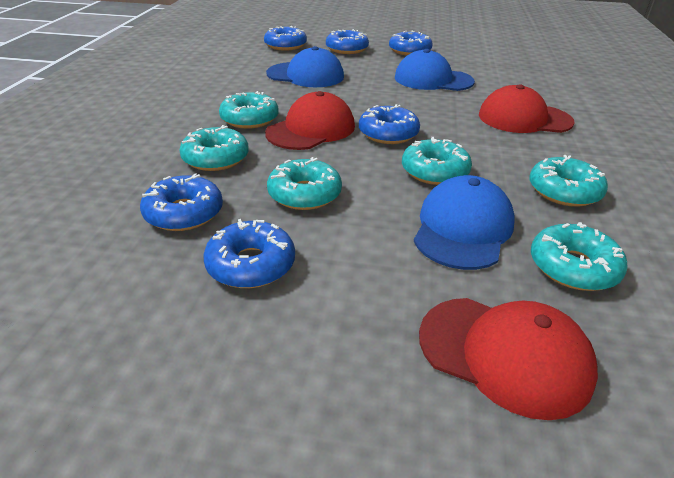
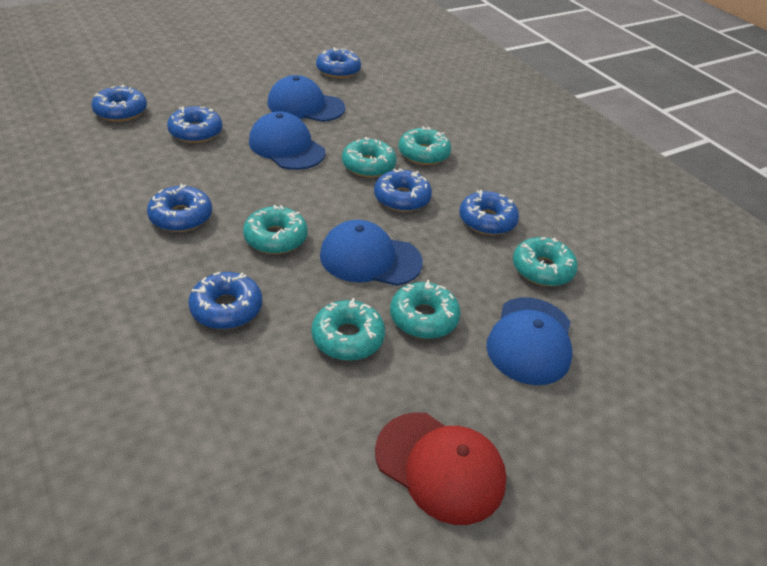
blue cap: 3 -> 4
blue donut: 6 -> 7
red cap: 3 -> 1

